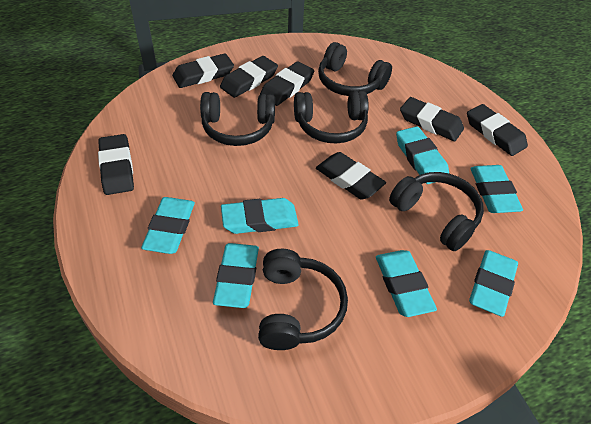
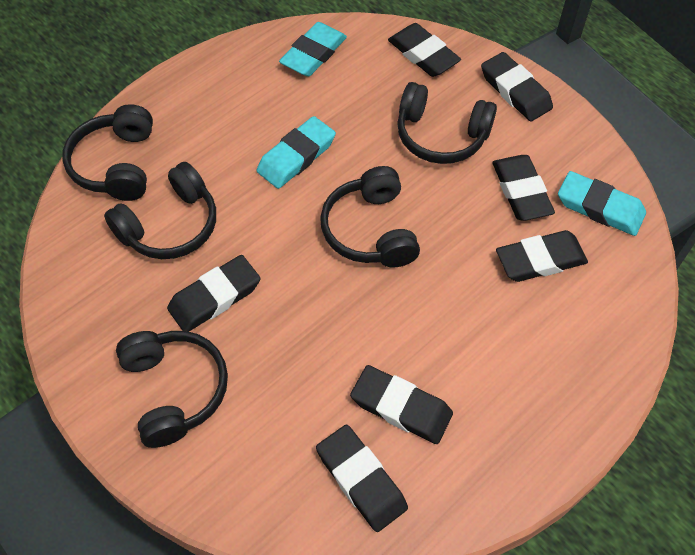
turquoise eraser: 7 -> 3

